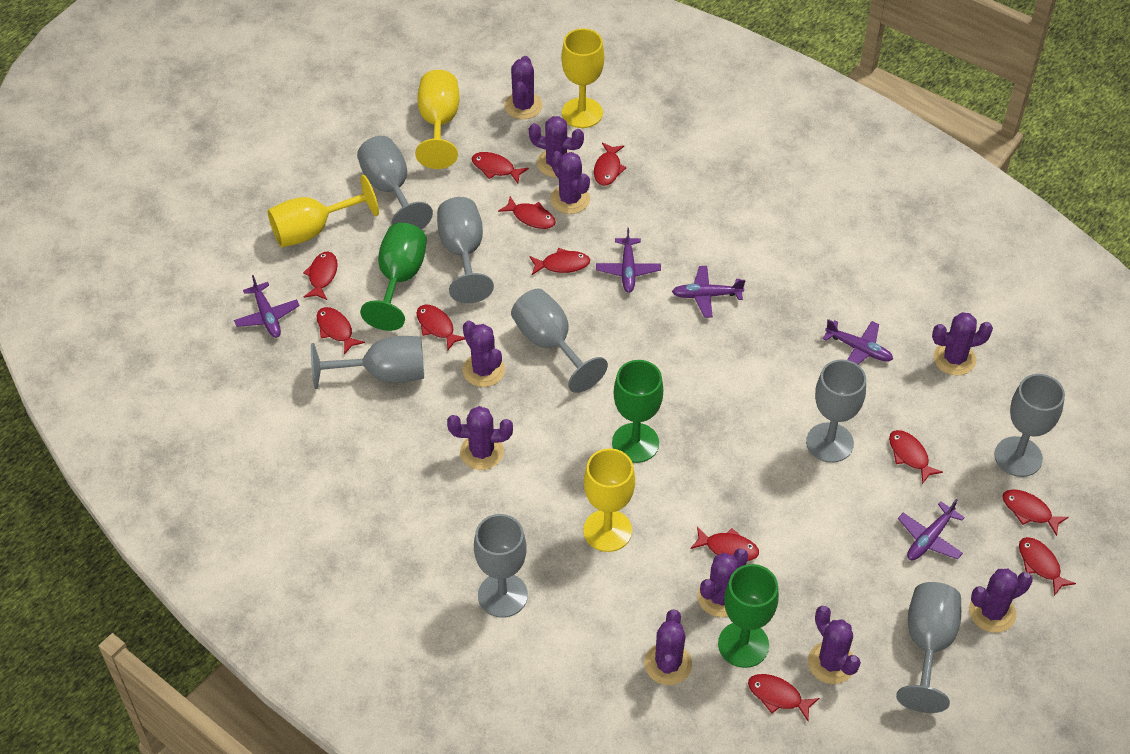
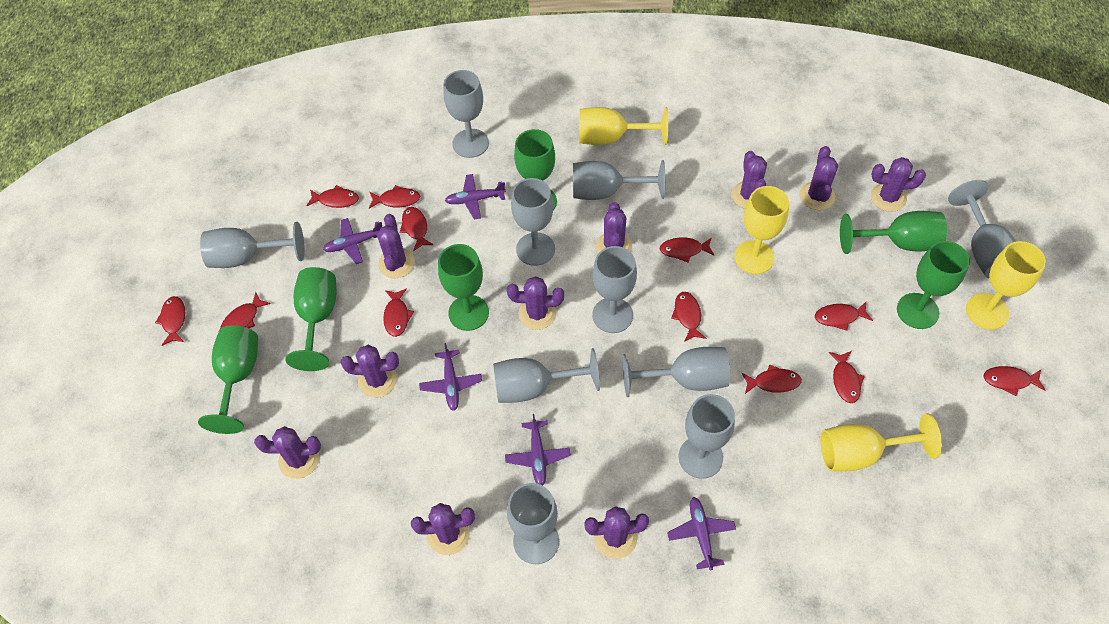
green goblet: 3 -> 6
grey goblet: 8 -> 10

